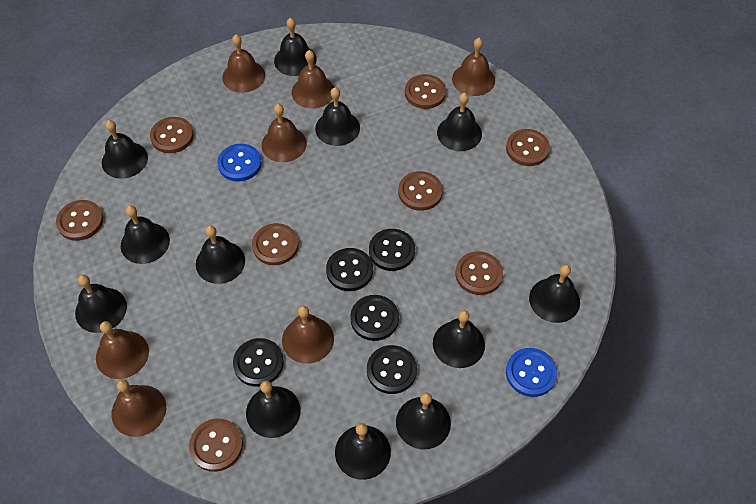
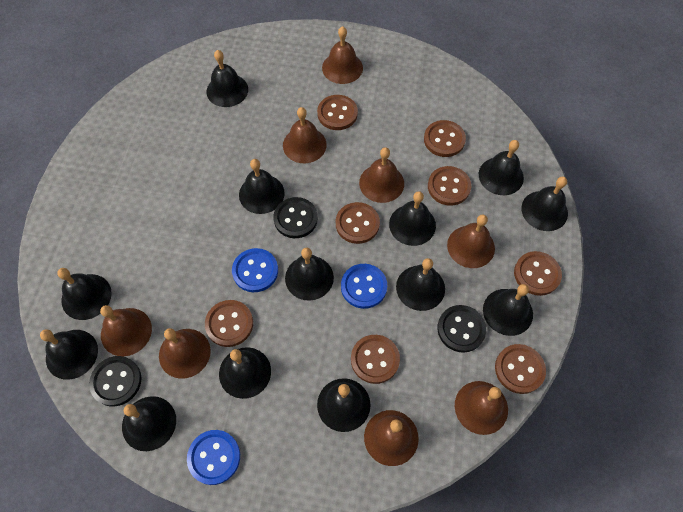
black bell: 12 -> 13
black button: 5 -> 3
blue button: 2 -> 3
brown bell: 7 -> 8

